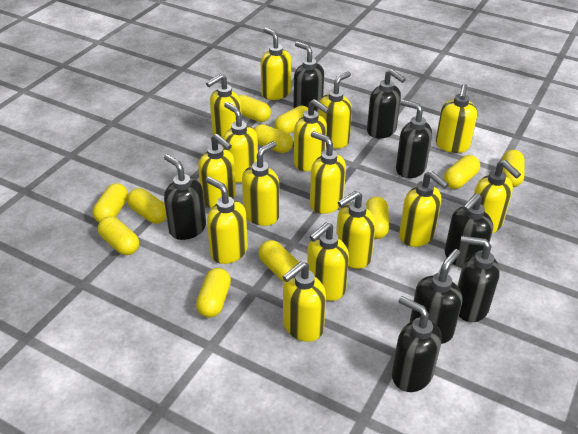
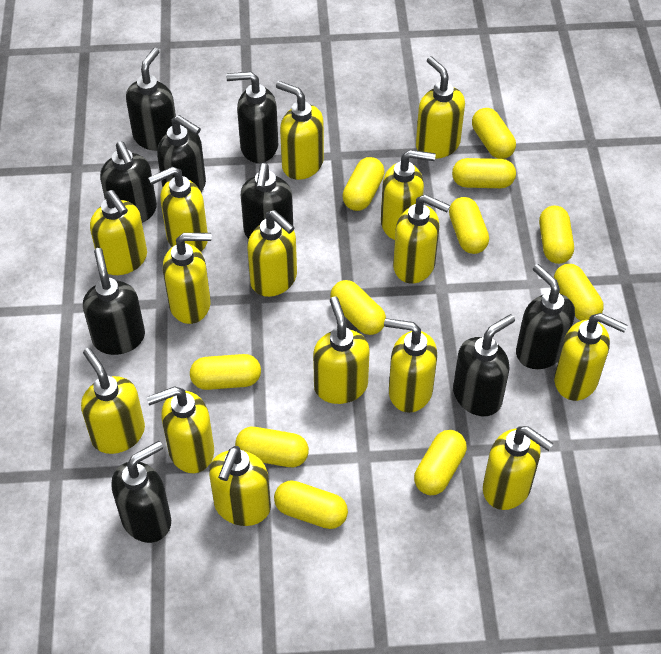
black soap dispenser: 8 -> 9

